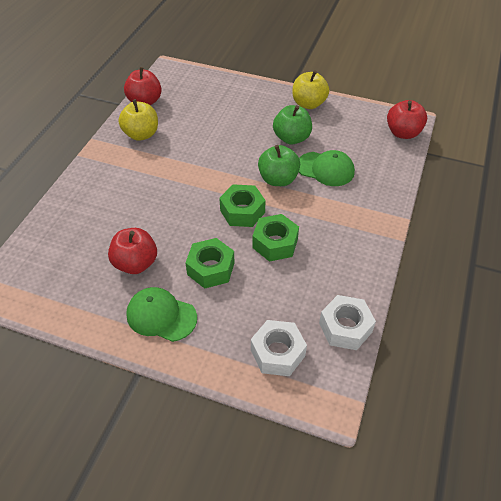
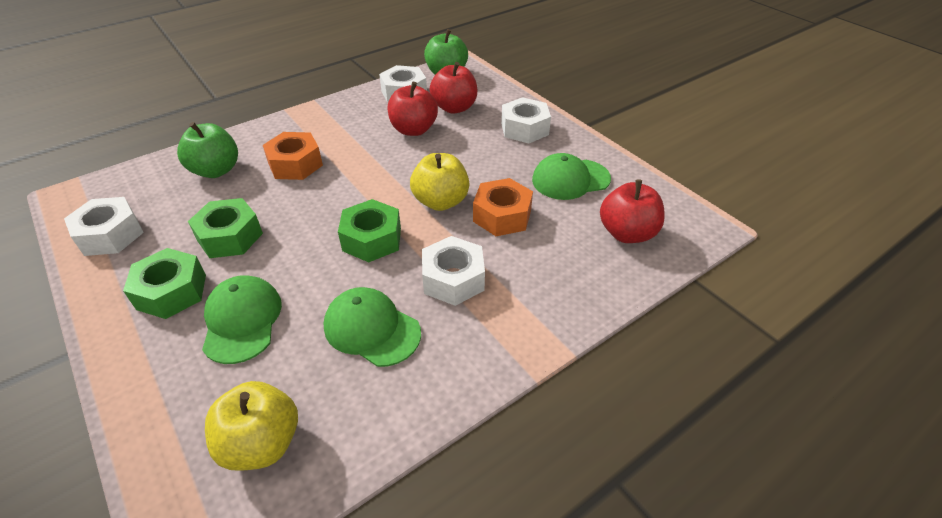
green cap: 2 -> 3
orange nut: 0 -> 2
white nut: 2 -> 4

